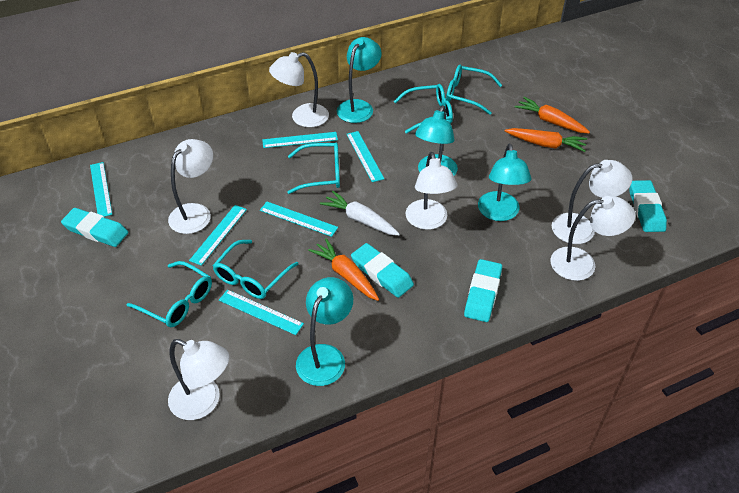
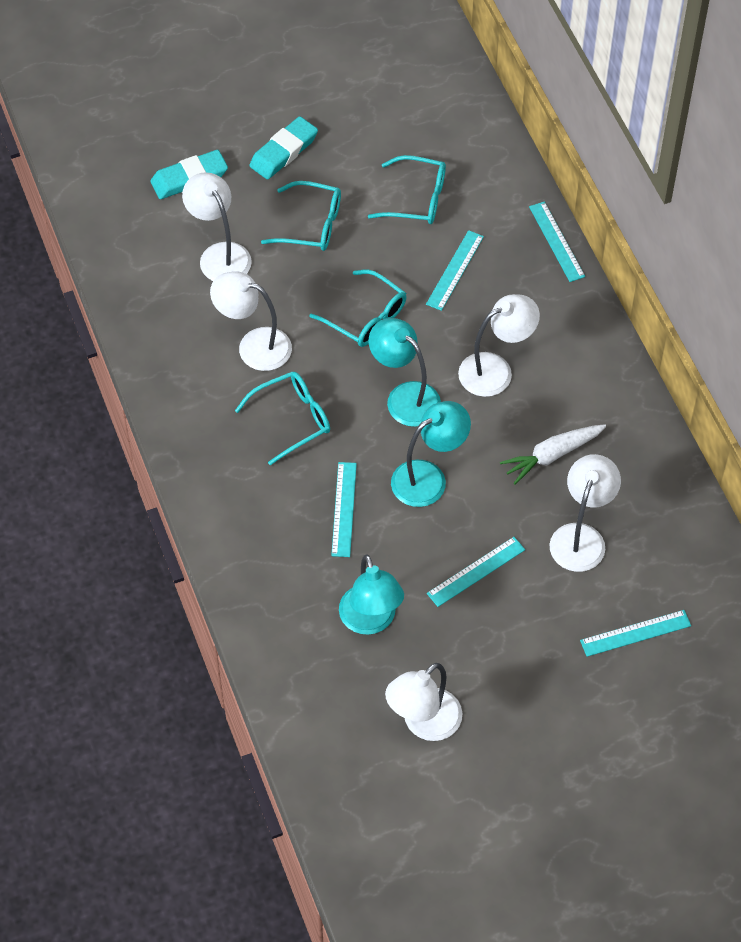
orange carrot: 3 -> 0
turquoise eraser: 4 -> 2
turquoise glasses: 5 -> 4
turquoise lamp: 4 -> 3
turquoise ruler: 6 -> 5
white lamp: 6 -> 5

